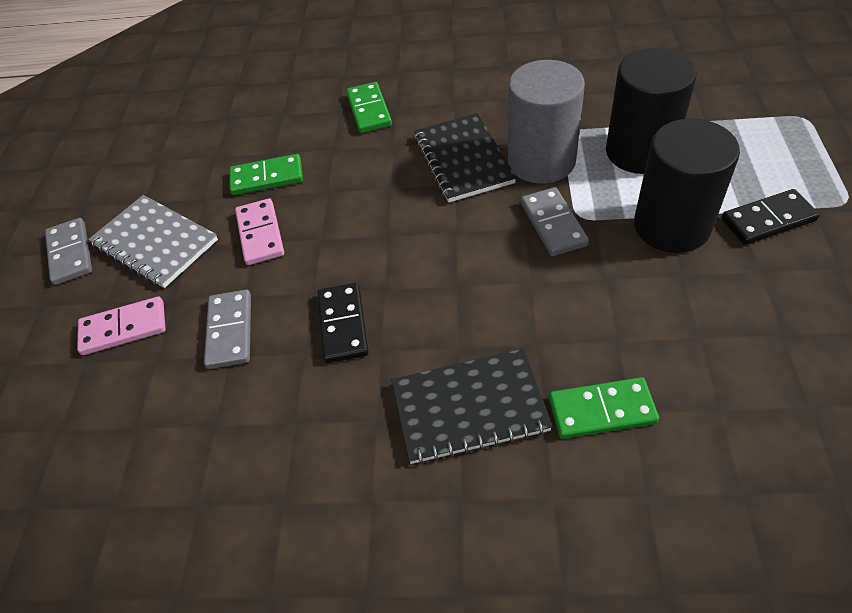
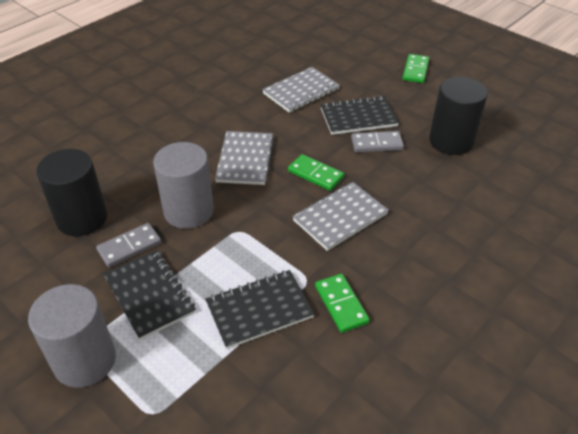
black domino: 2 -> 0
black notebook: 2 -> 3
grey cylinder: 1 -> 2
grey domino: 3 -> 2
grey notebook: 1 -> 3
pink domino: 2 -> 0

